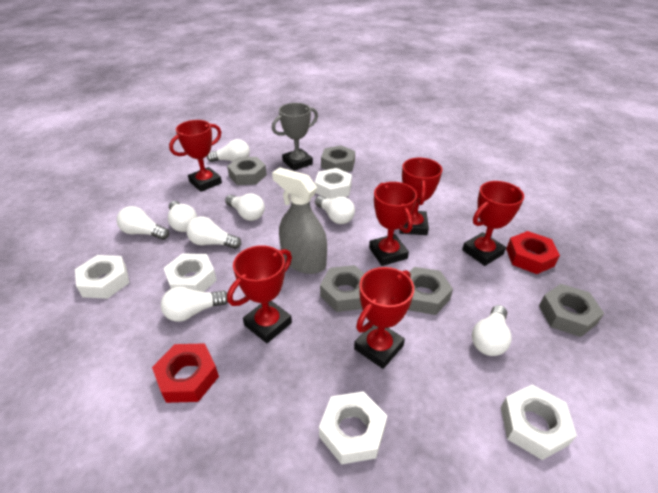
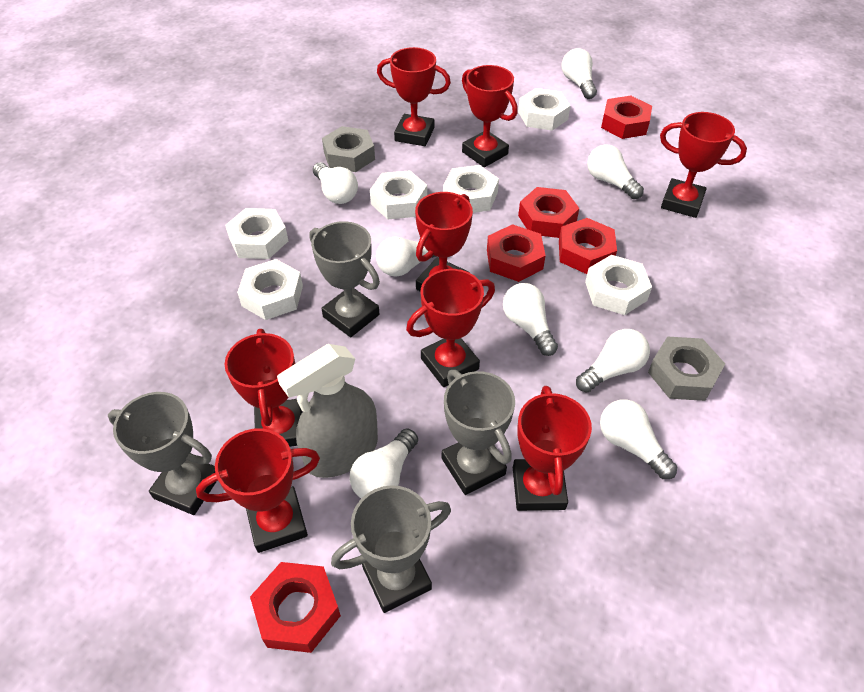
grey nut: 5 -> 2
grey trophy: 1 -> 4
red nut: 2 -> 5
red trophy: 6 -> 8
white nut: 5 -> 6

